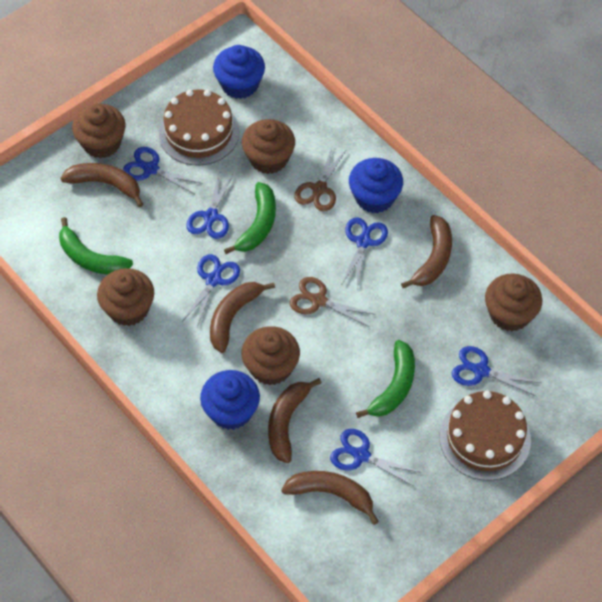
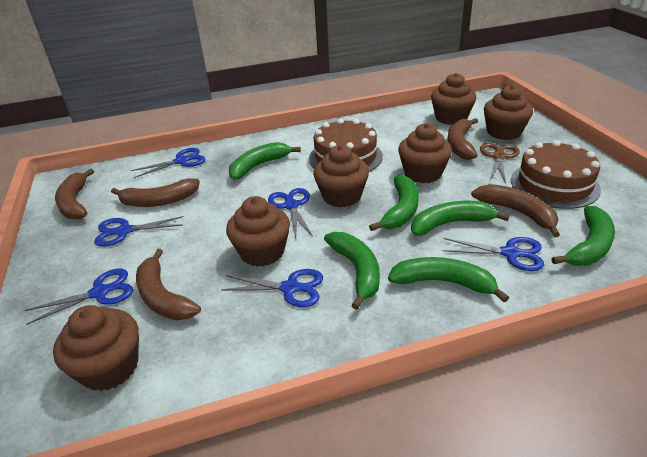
blue cupcake: 3 -> 0
brown cupcake: 5 -> 6
brown scissors: 2 -> 1
green banana: 3 -> 6

